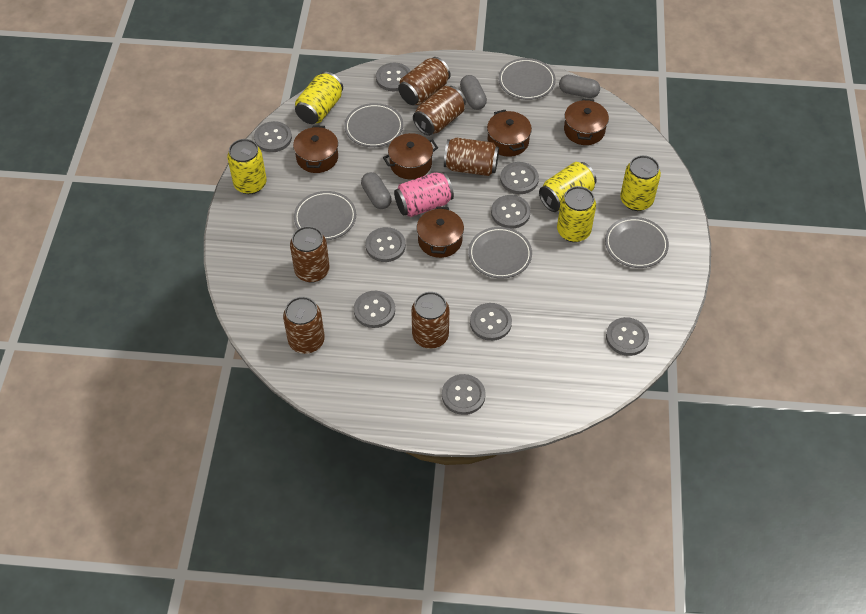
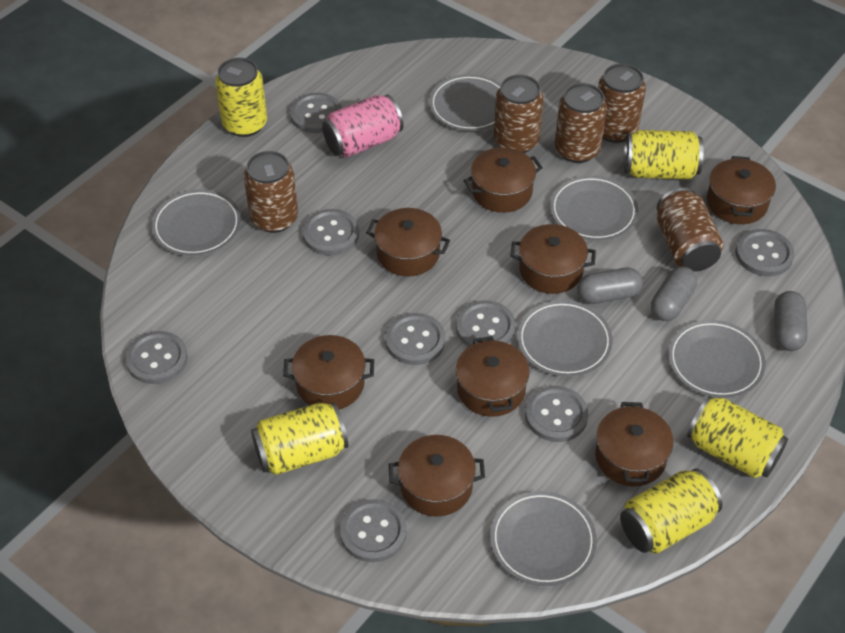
brown can: 6 -> 5
brown pot: 5 -> 8
grey button: 9 -> 8
grey plate: 5 -> 6

